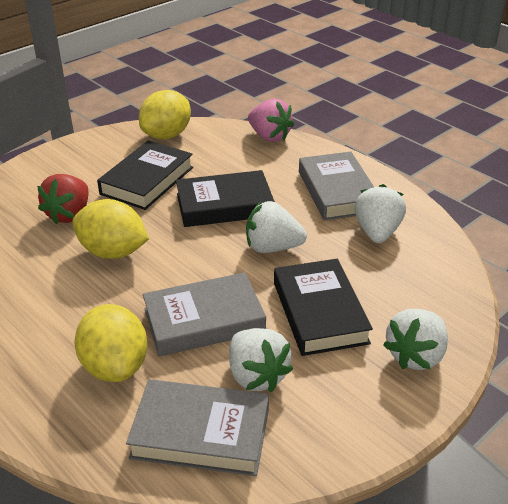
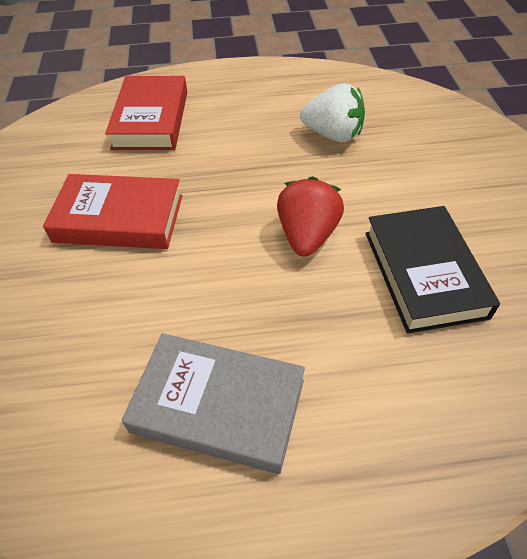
black book: 3 -> 1
grey book: 3 -> 1
pink strawberry: 1 -> 0
red book: 0 -> 2
white strawberry: 4 -> 1
yellow lemon: 3 -> 0

